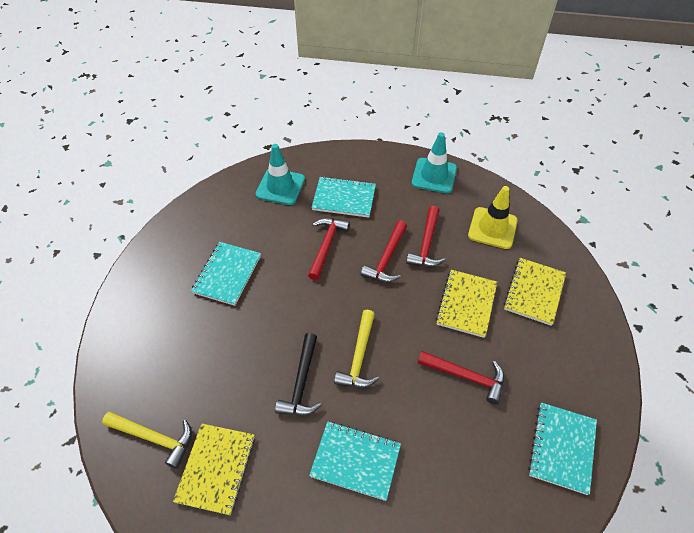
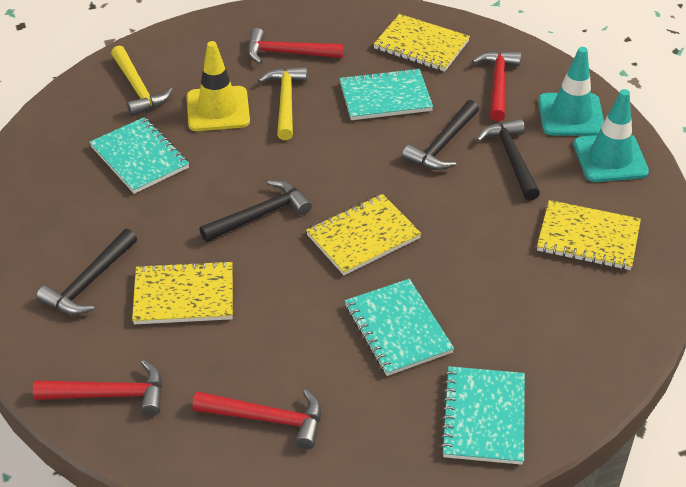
black hammer: 1 -> 4
yellow notebook: 3 -> 4

